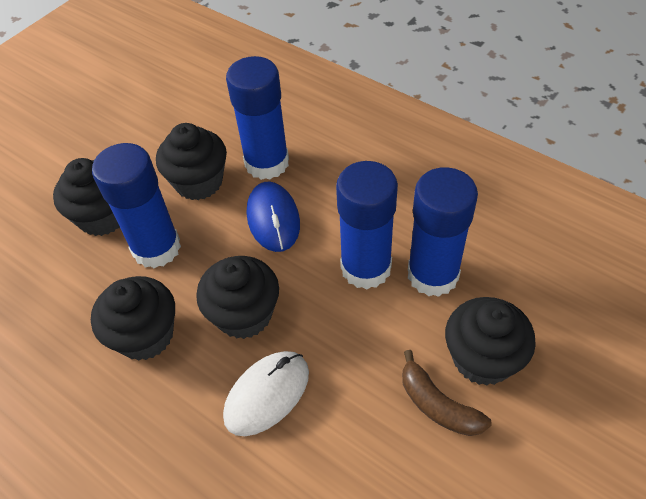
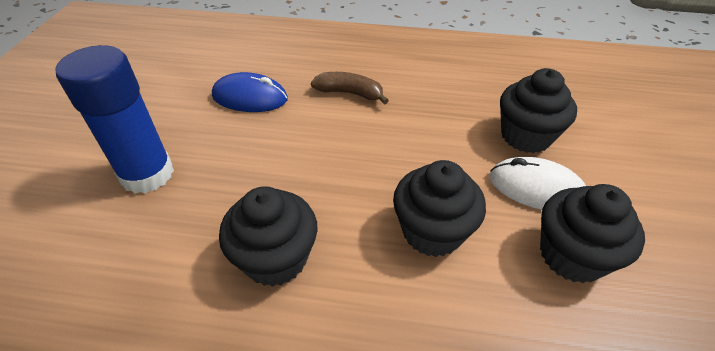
black cupcake: 5 -> 4
blue glue stick: 4 -> 1

